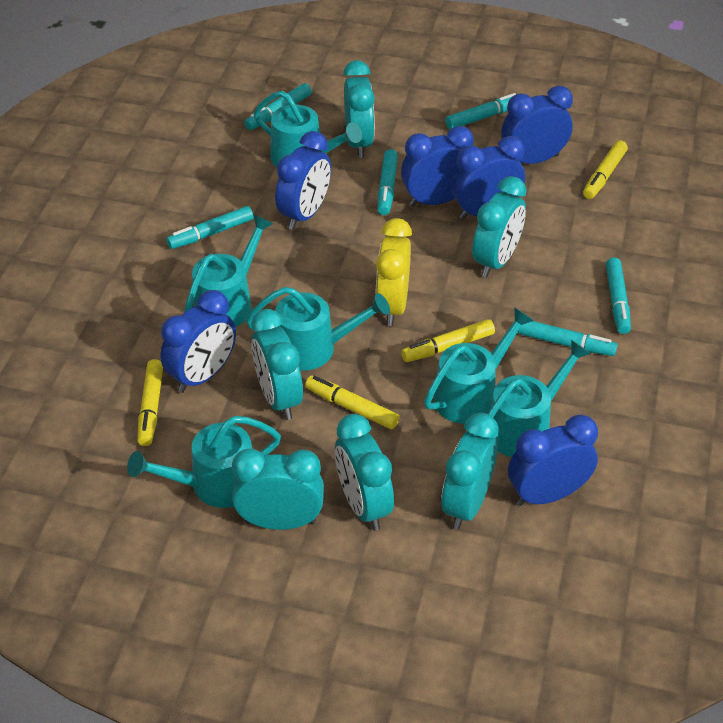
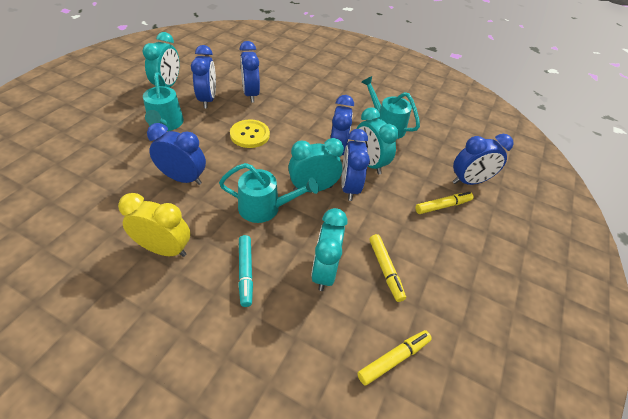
turquoise clock: 6 -> 4
turquoise marker: 6 -> 1
turquoise watering can: 6 -> 3
yellow button: 0 -> 1
yellow marker: 4 -> 3

